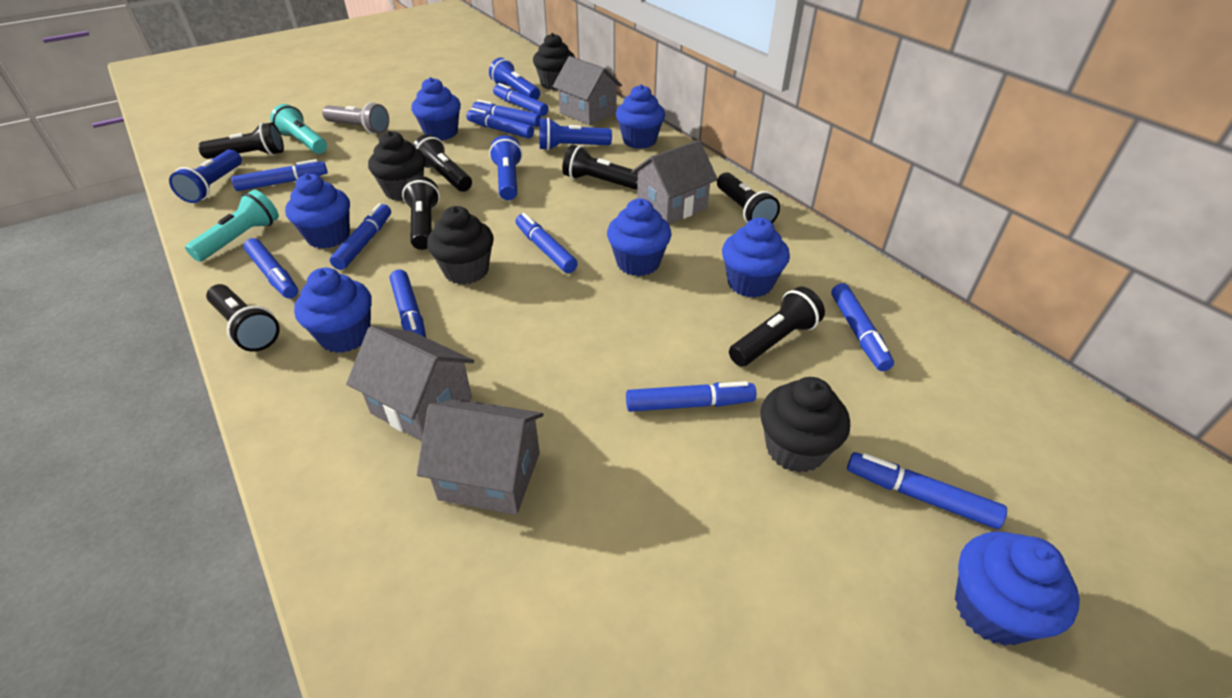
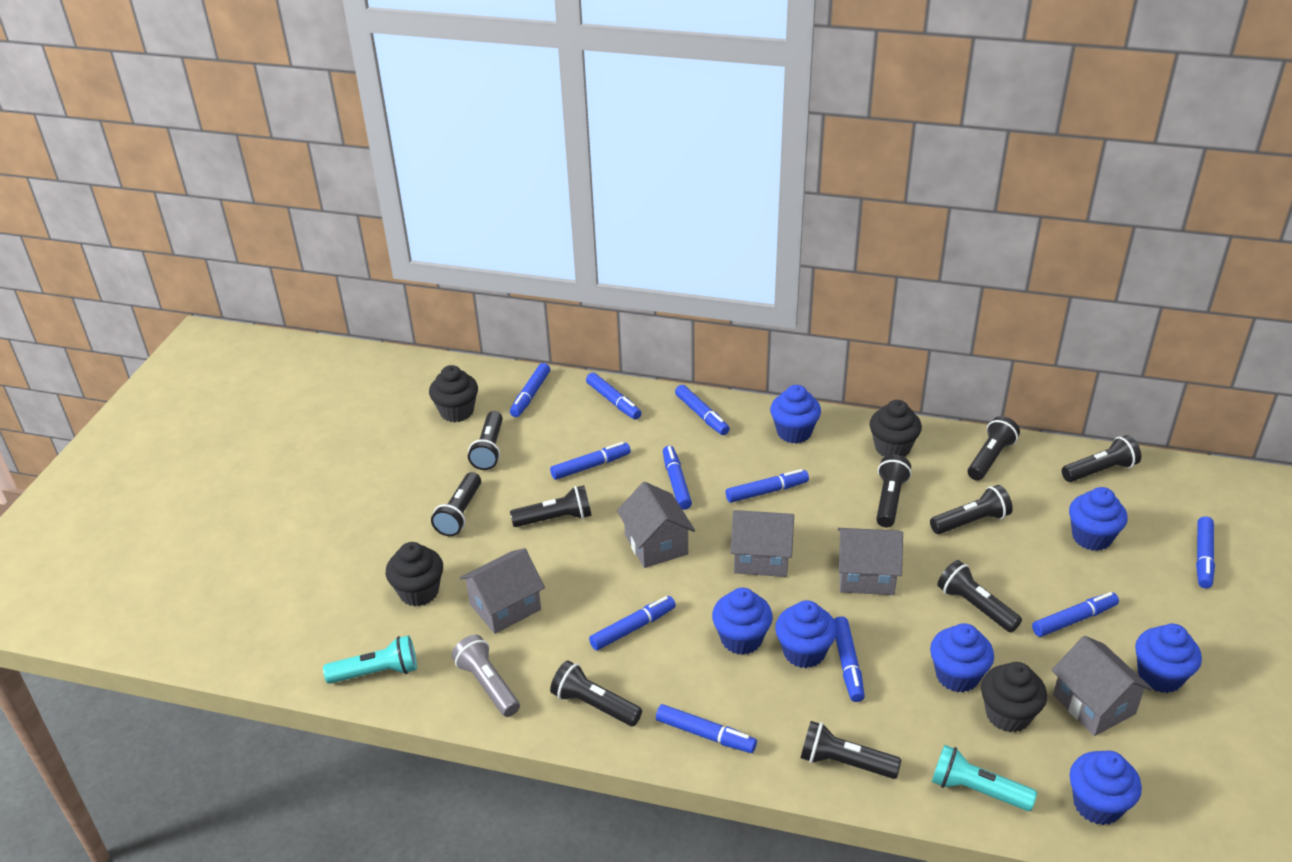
black flashlight: 7 -> 10
blue flashlight: 4 -> 0
grey house: 4 -> 5

